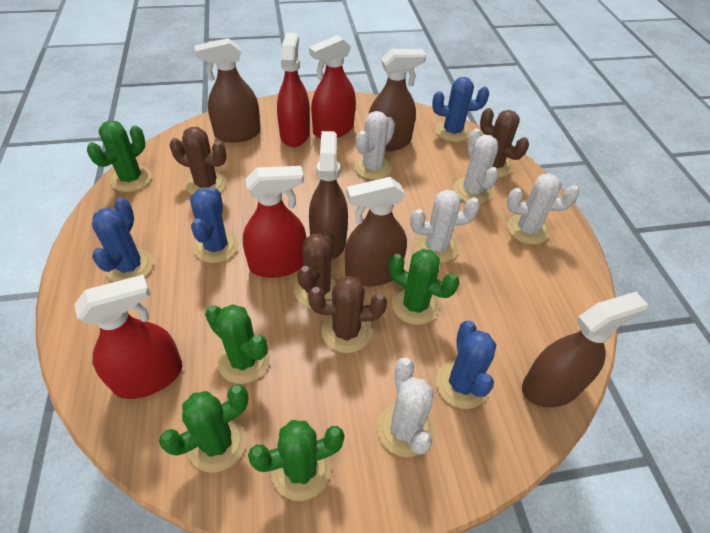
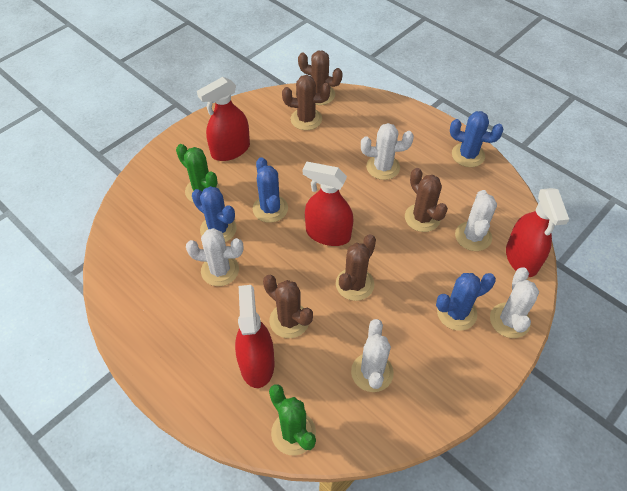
brown cactus: 4 -> 5
brown spray bottle: 5 -> 0
green cactus: 5 -> 2

